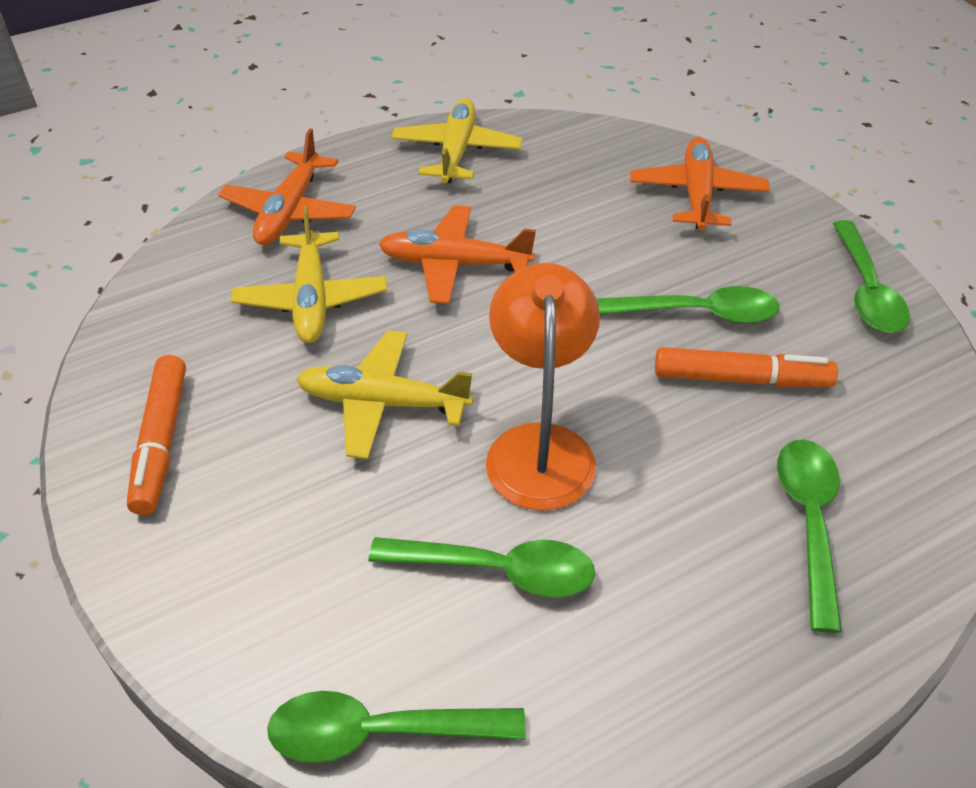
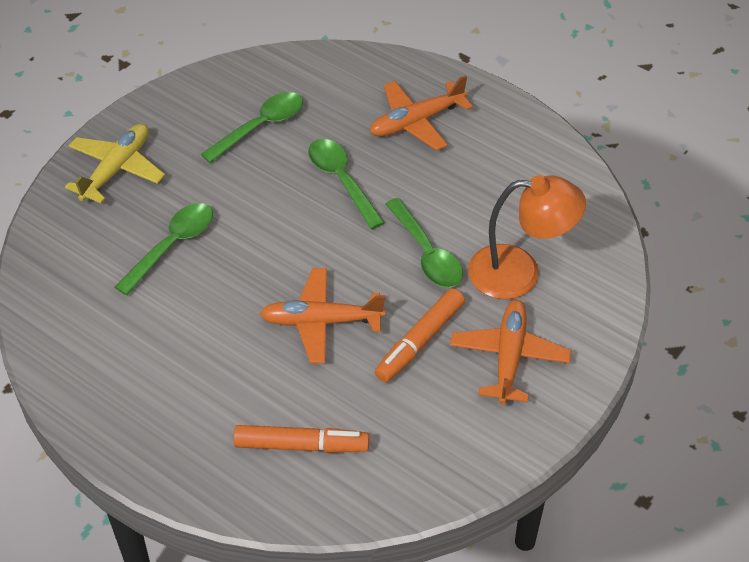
green spoon: 5 -> 4
yellow plane: 3 -> 1

